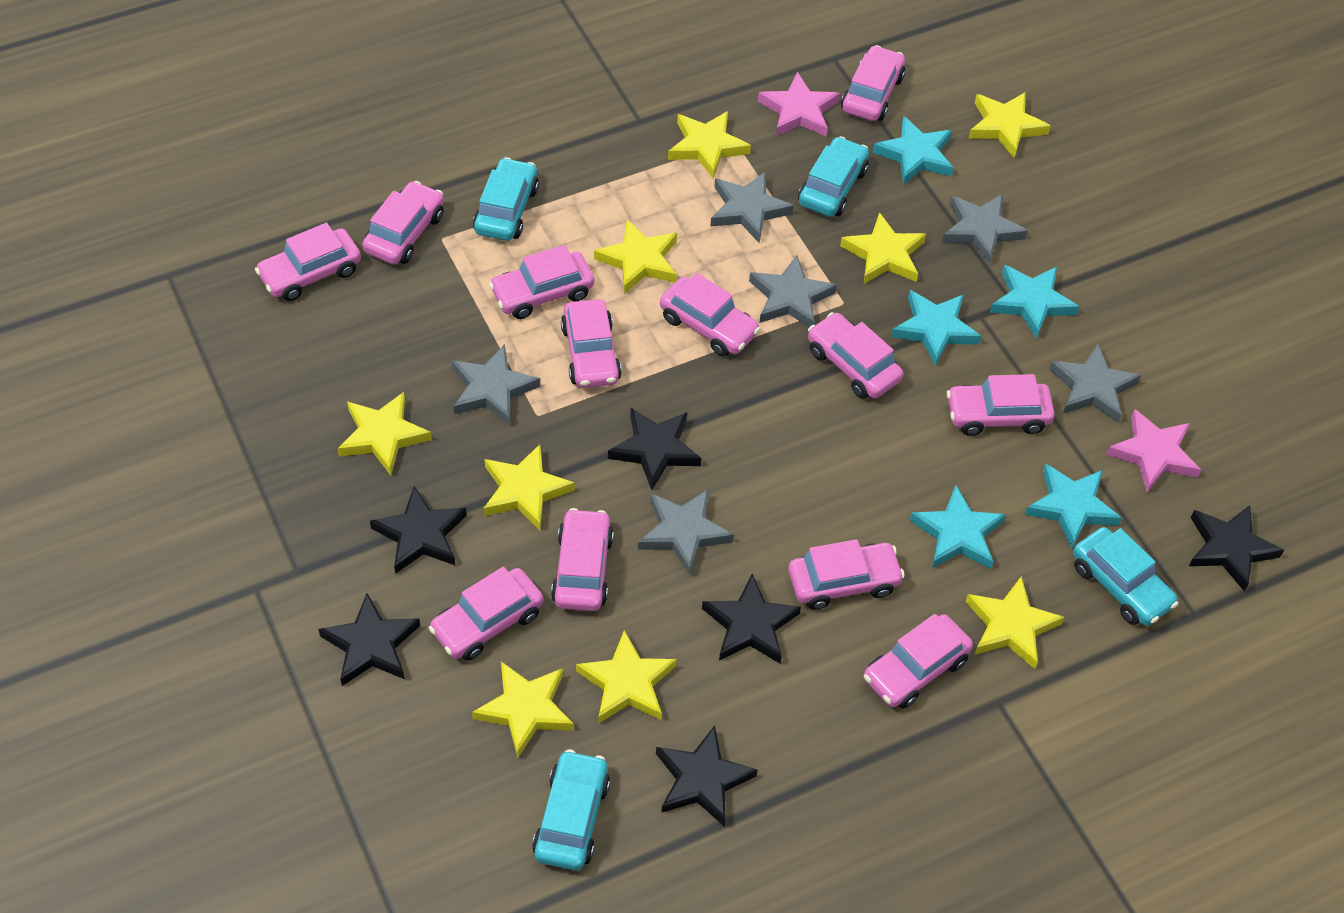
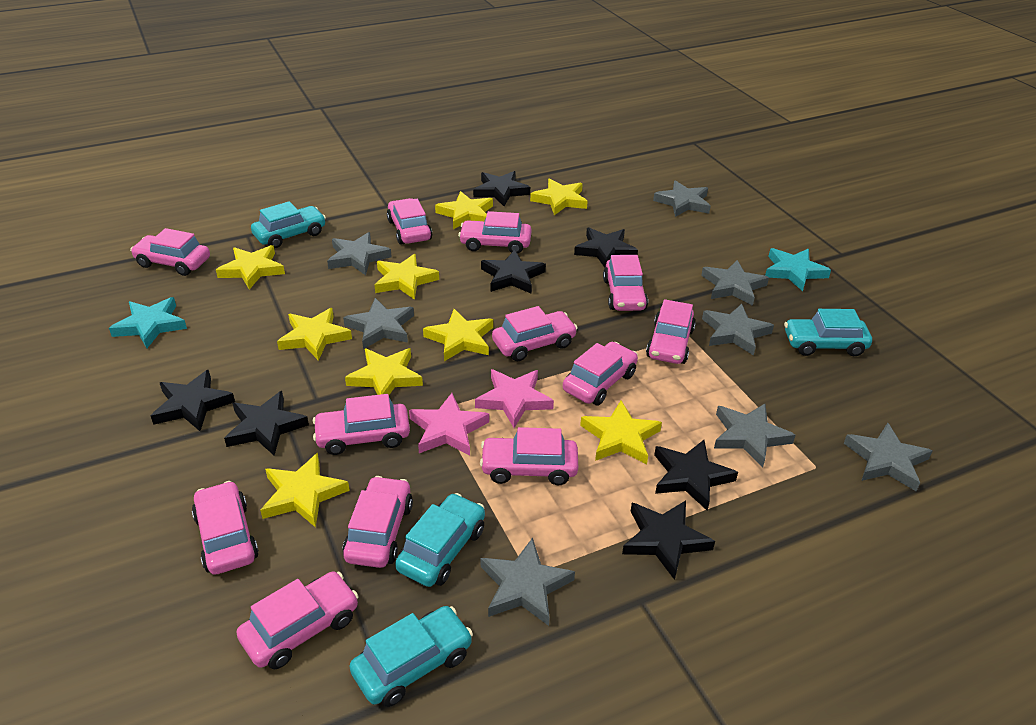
black star: 6 -> 7
grey star: 6 -> 8
turquoise star: 5 -> 2

